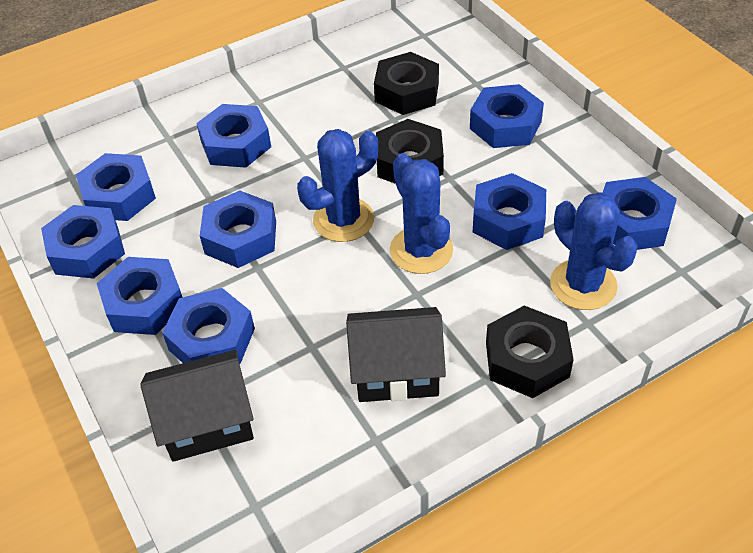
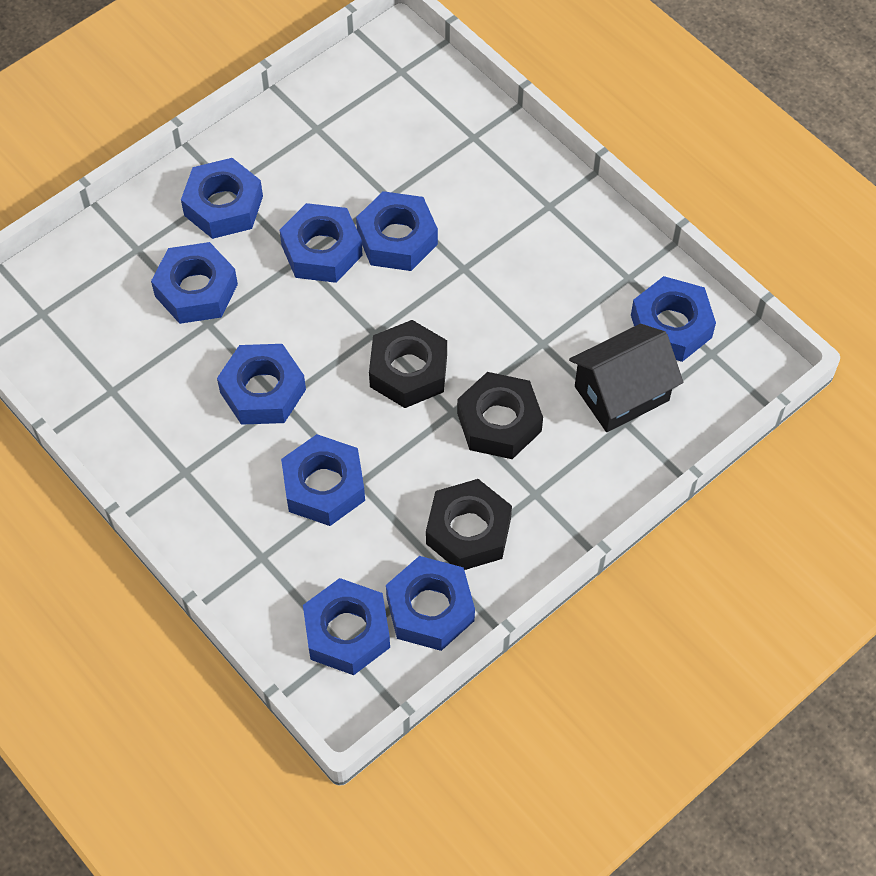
black house: 2 -> 1
blue cactus: 3 -> 0

